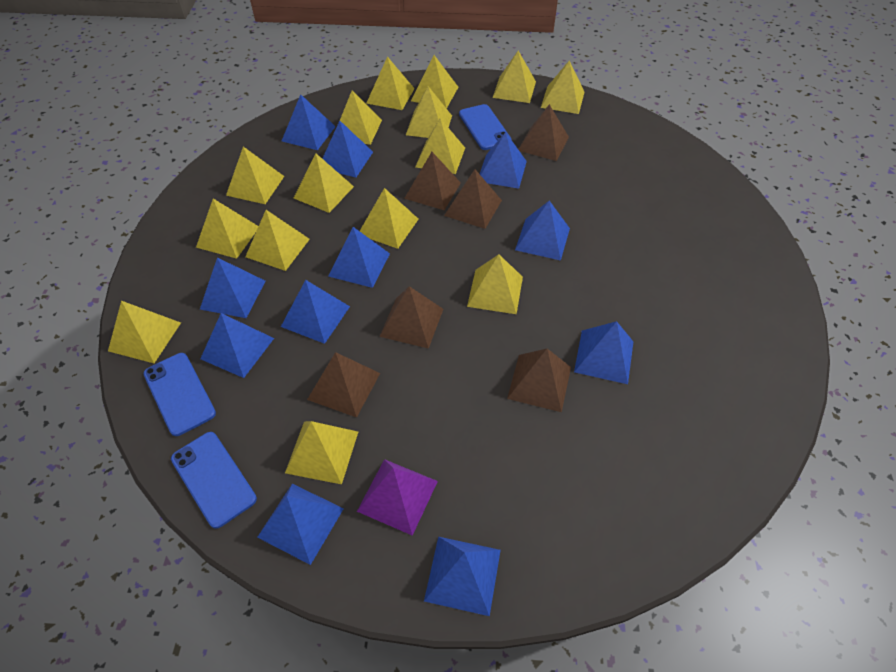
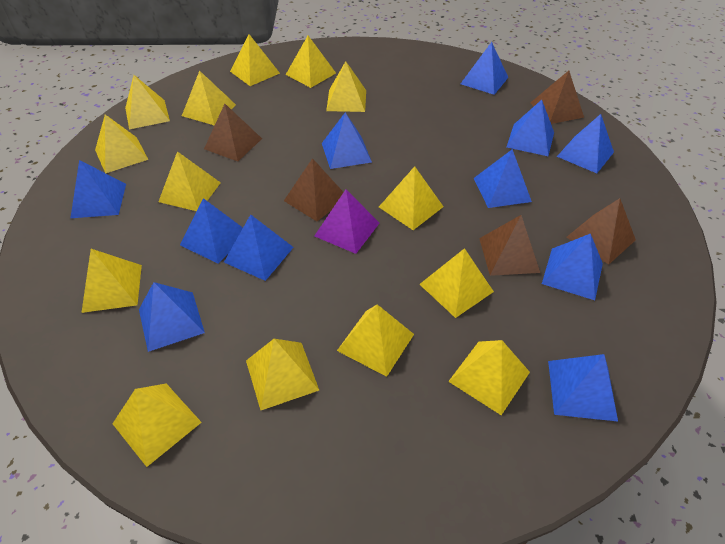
blue phone: 3 -> 0
brown pyramid: 6 -> 5
yellow pyramid: 15 -> 14

